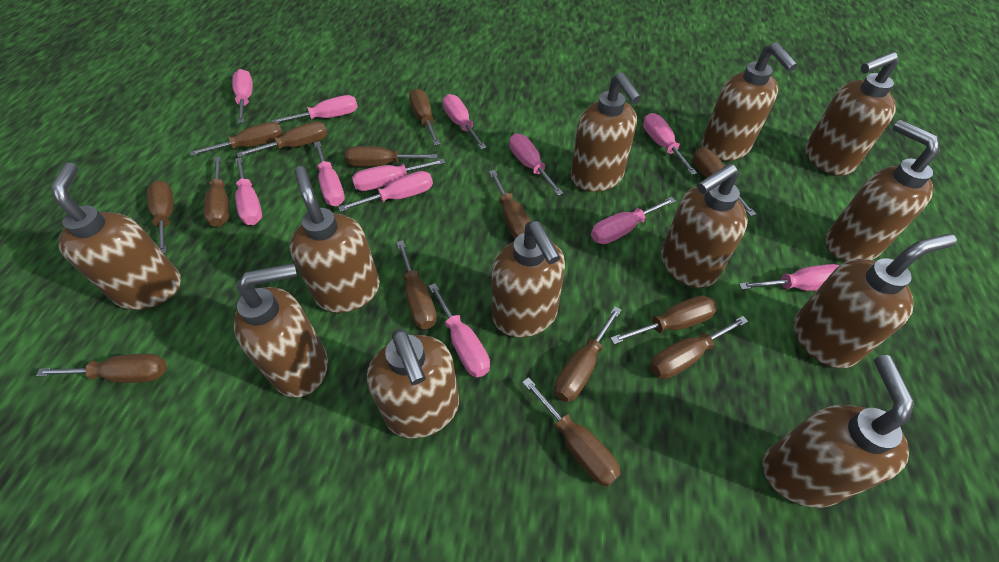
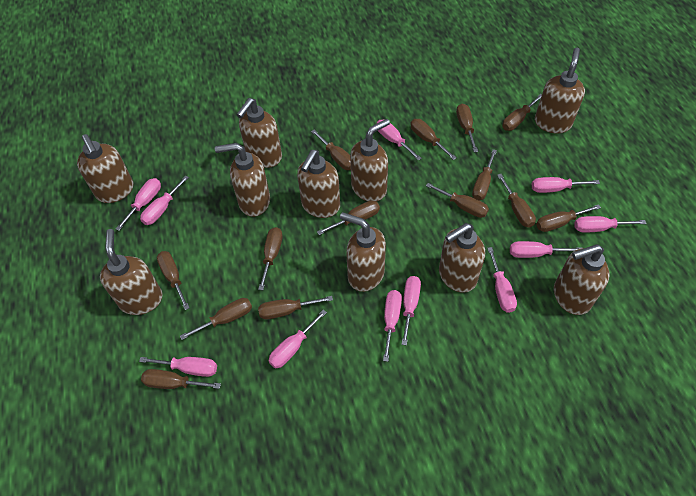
brown soap dispenser: 12 -> 10
pink screwdriver: 12 -> 11

